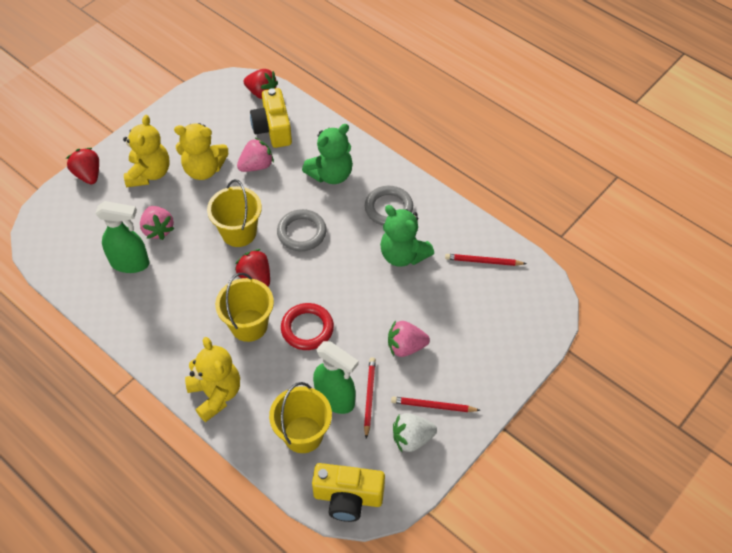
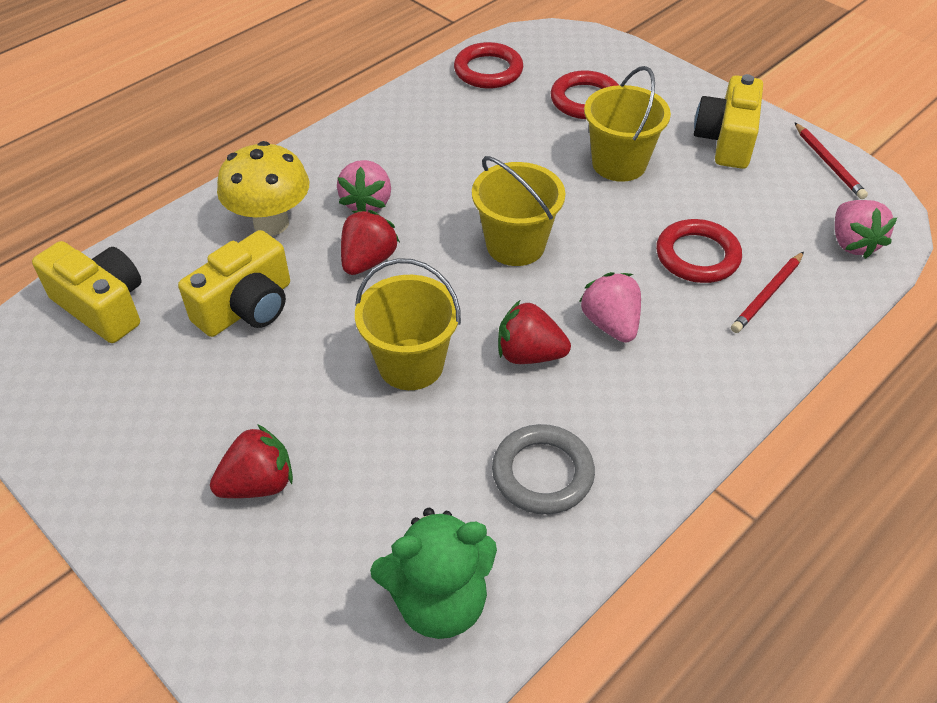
green spray bottle: 2 -> 0
green teddy bear: 2 -> 1
grey ring: 2 -> 1
red pencil: 3 -> 2
red ring: 1 -> 3
white strawberry: 1 -> 0
yellow camera: 2 -> 3
yellow mushroom: 0 -> 1
yellow teddy bear: 3 -> 0

